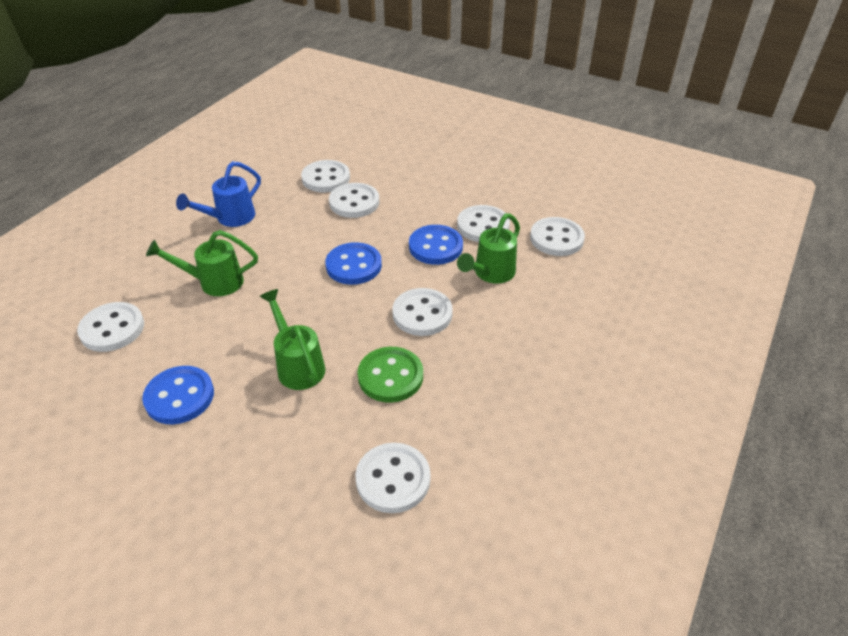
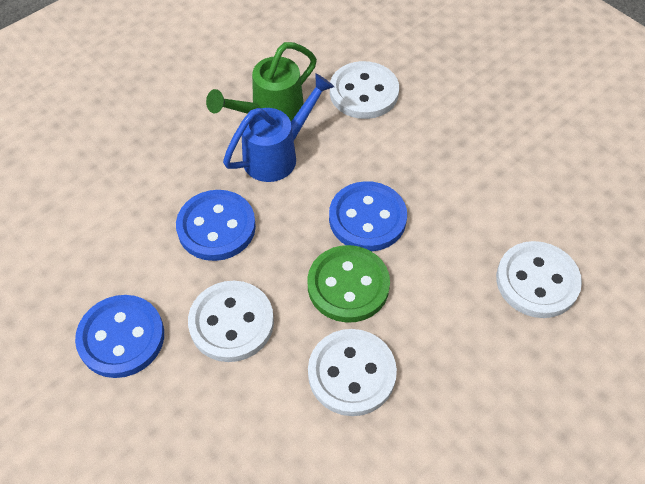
green watering can: 3 -> 1
white button: 7 -> 4

